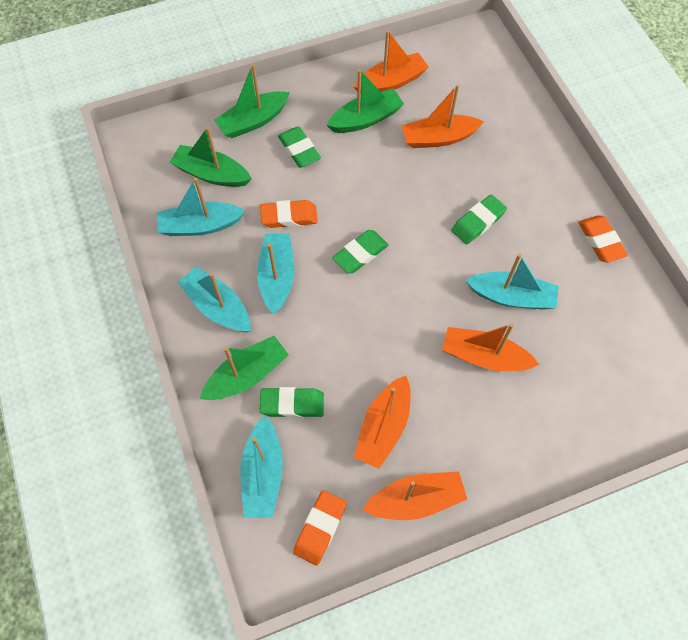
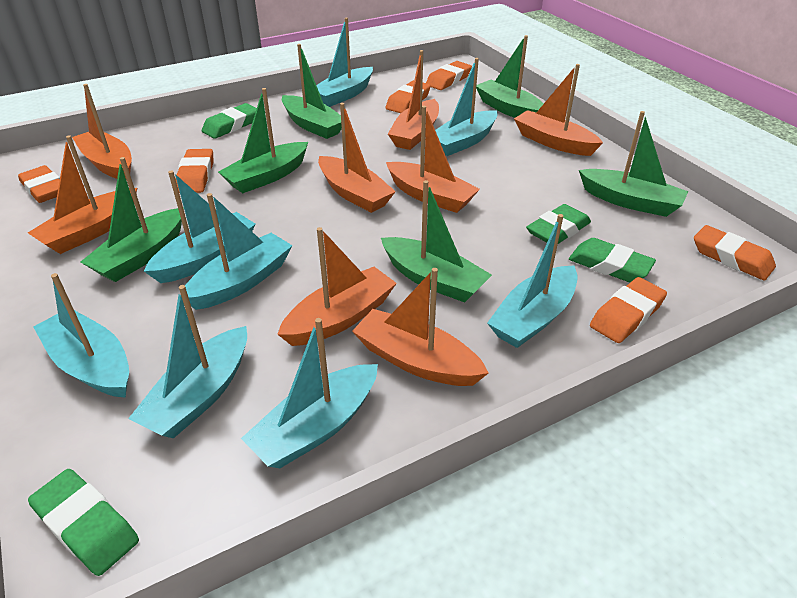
green boat: 4 -> 6
orange boat: 5 -> 8
orange eraser: 3 -> 6
turquoise boat: 5 -> 8

